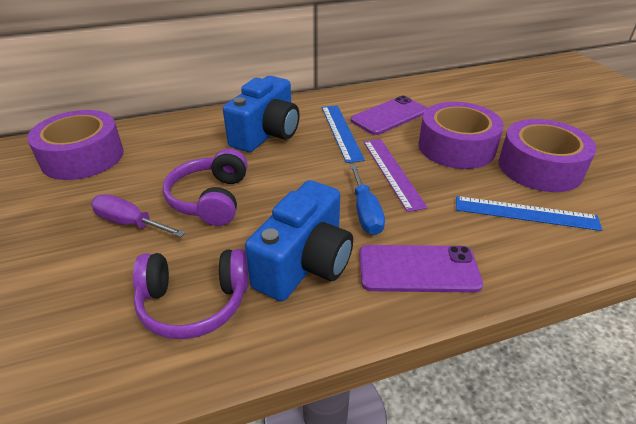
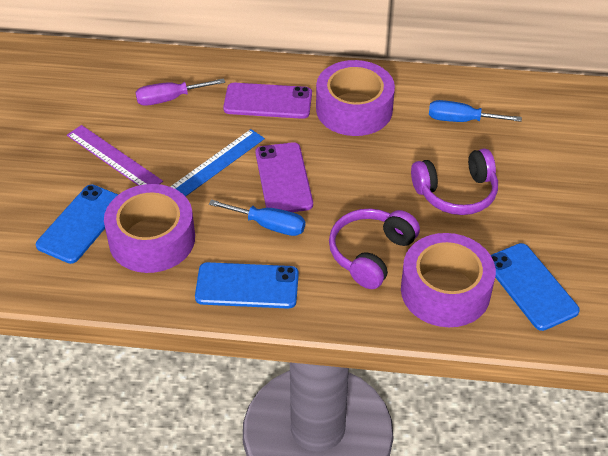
blue camera: 2 -> 0
blue phone: 0 -> 3
blue ruler: 2 -> 1
blue screwdriver: 1 -> 2

